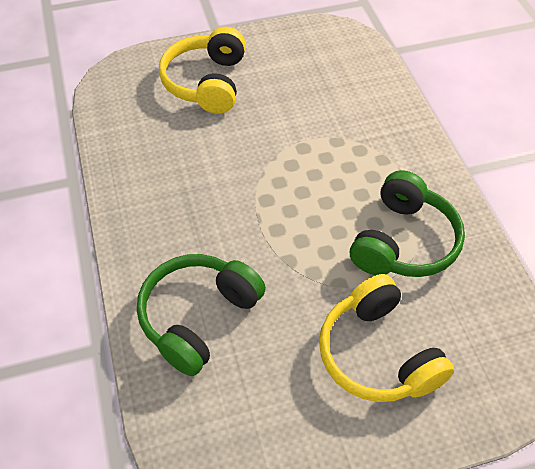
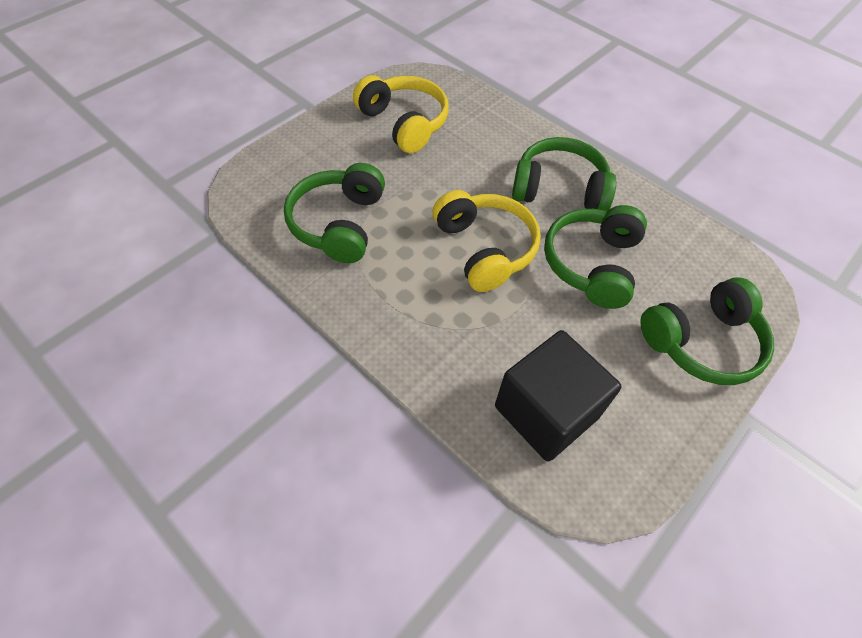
black cube: 0 -> 1
green headphones: 2 -> 4

